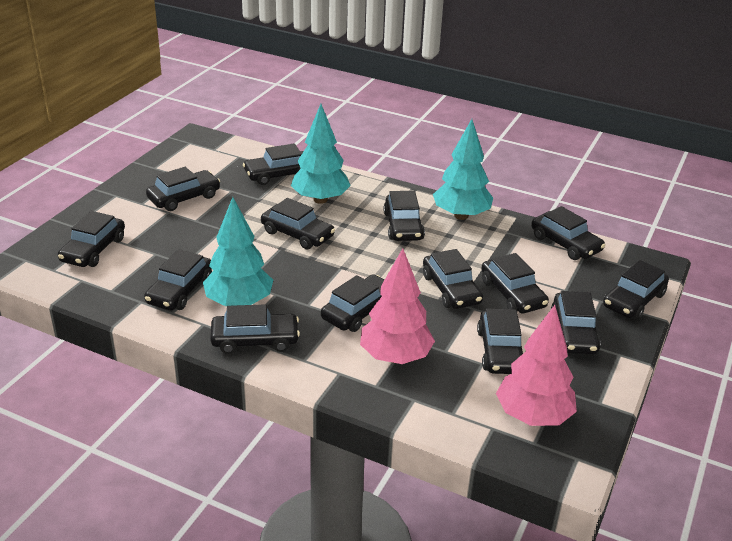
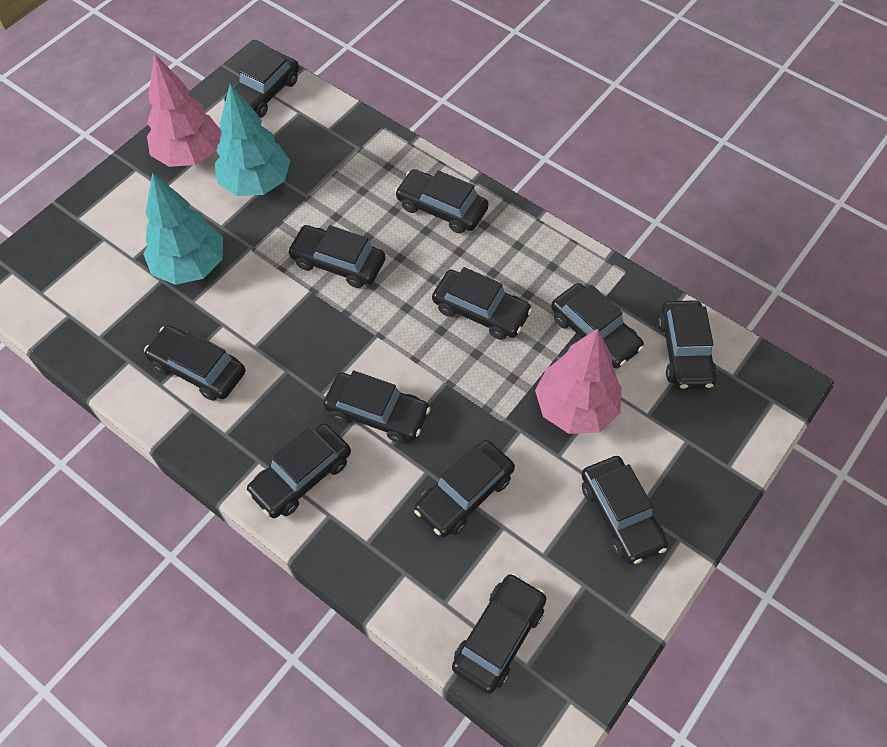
black car: 14 -> 12
turquoise tree: 3 -> 2

